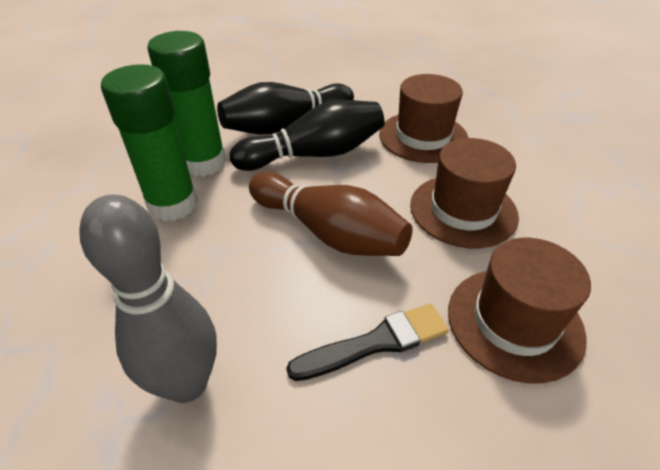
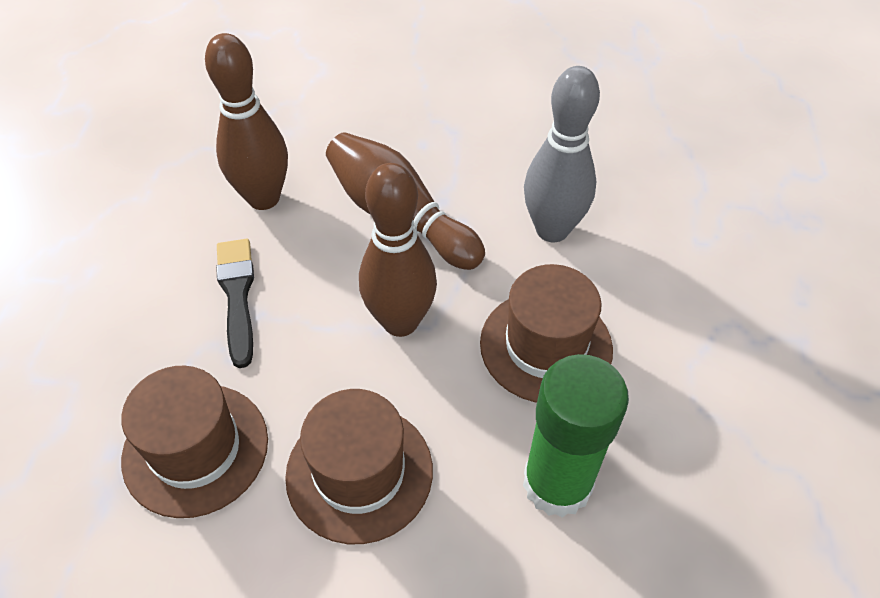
black bowling pin: 2 -> 0
brown bowling pin: 1 -> 3
green glue stick: 2 -> 1

